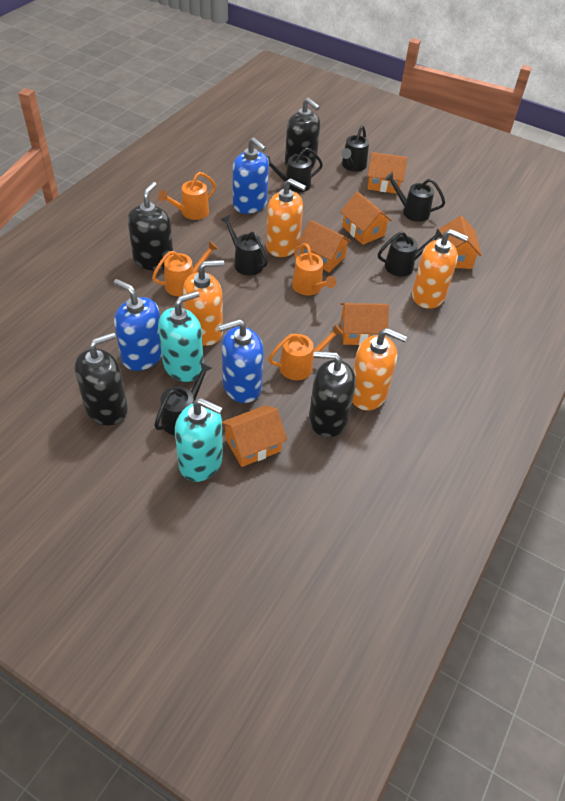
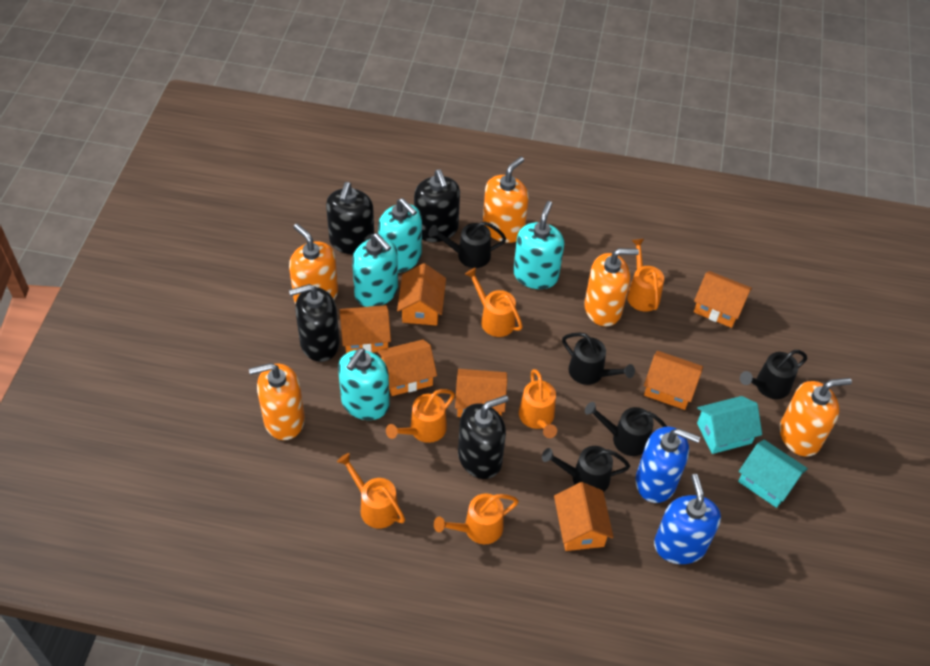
black watering can: 6 -> 5
blue soap dispenser: 3 -> 2
orange house: 6 -> 7
orange soap dispenser: 4 -> 5
orange watering can: 4 -> 6
turquoise house: 0 -> 2
turquoise soap dispenser: 2 -> 4

